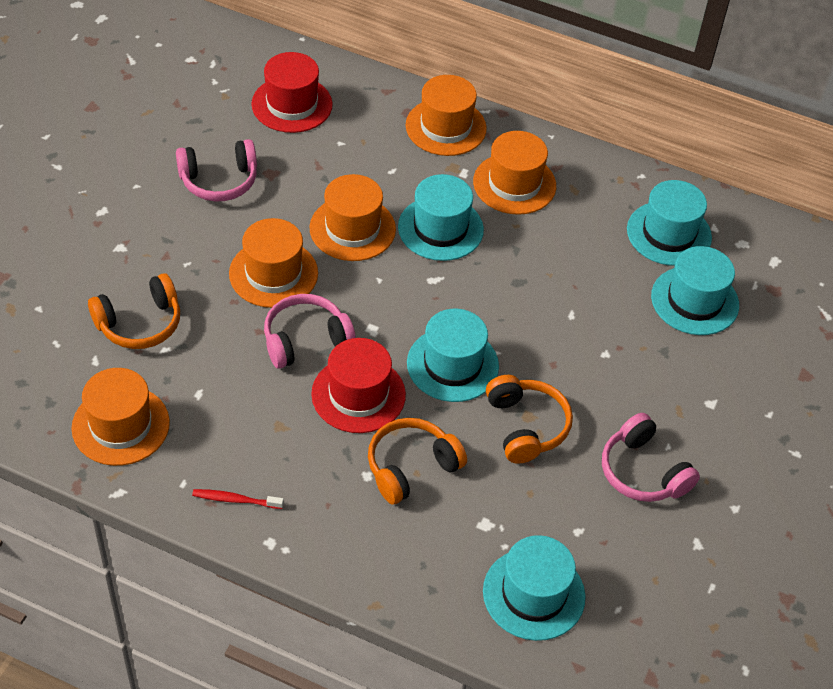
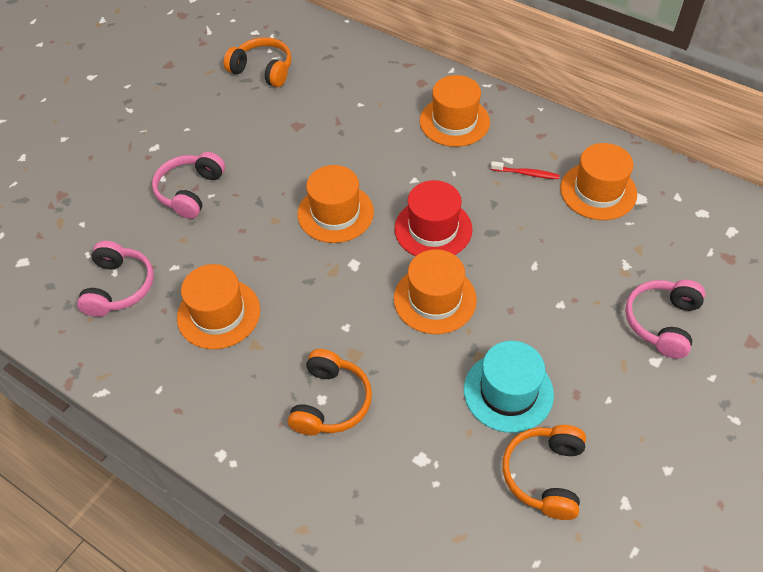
red hat: 2 -> 1
turquoise hat: 5 -> 1

